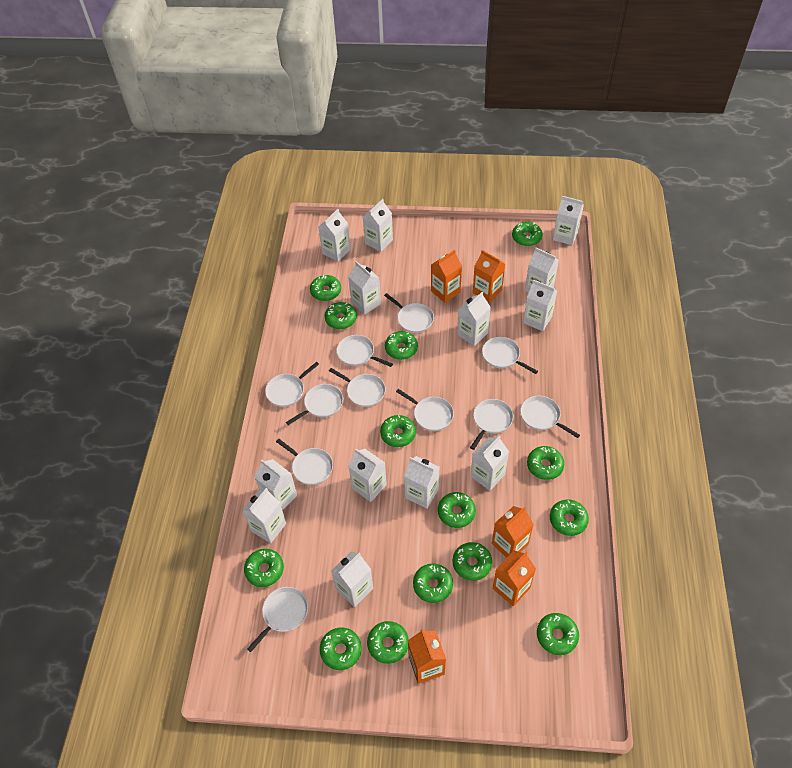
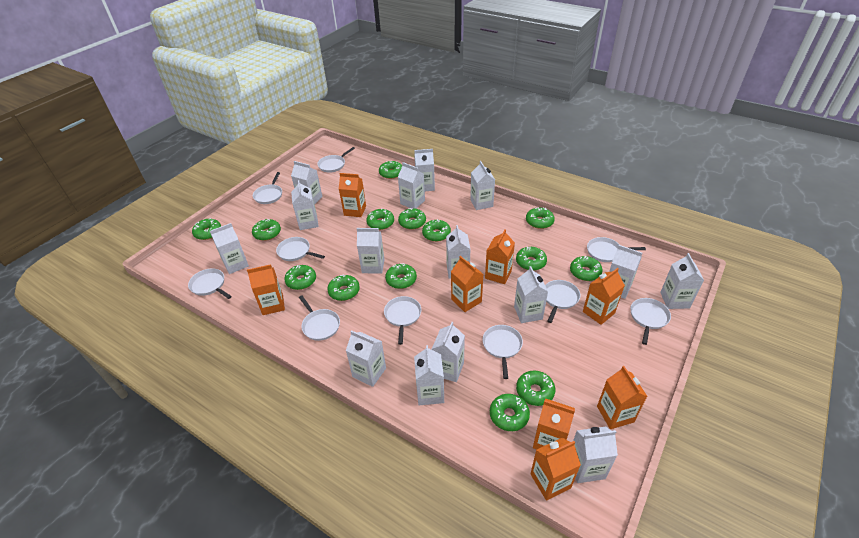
orange carton: 5 -> 8
white carton: 13 -> 15
white pan: 11 -> 10

